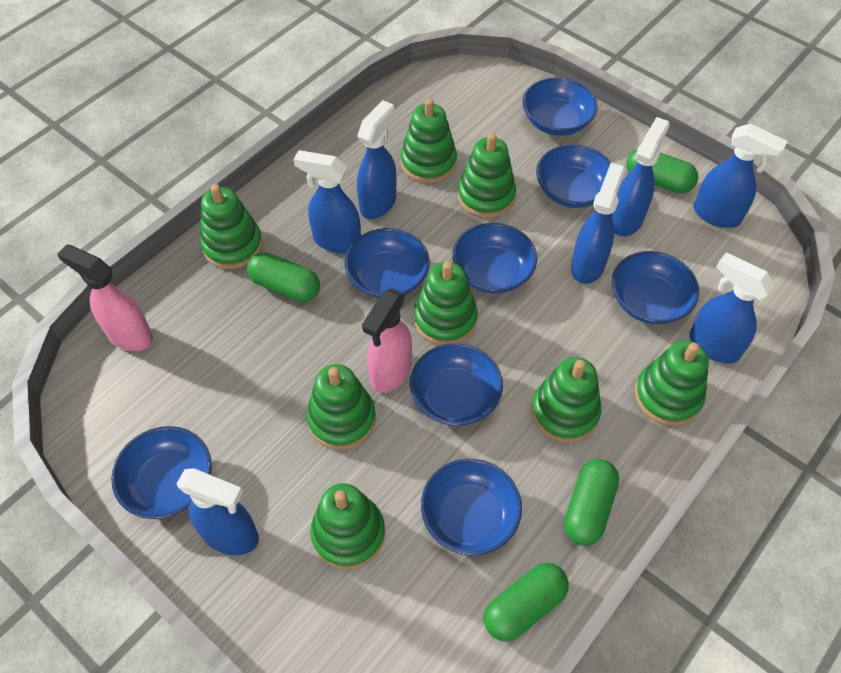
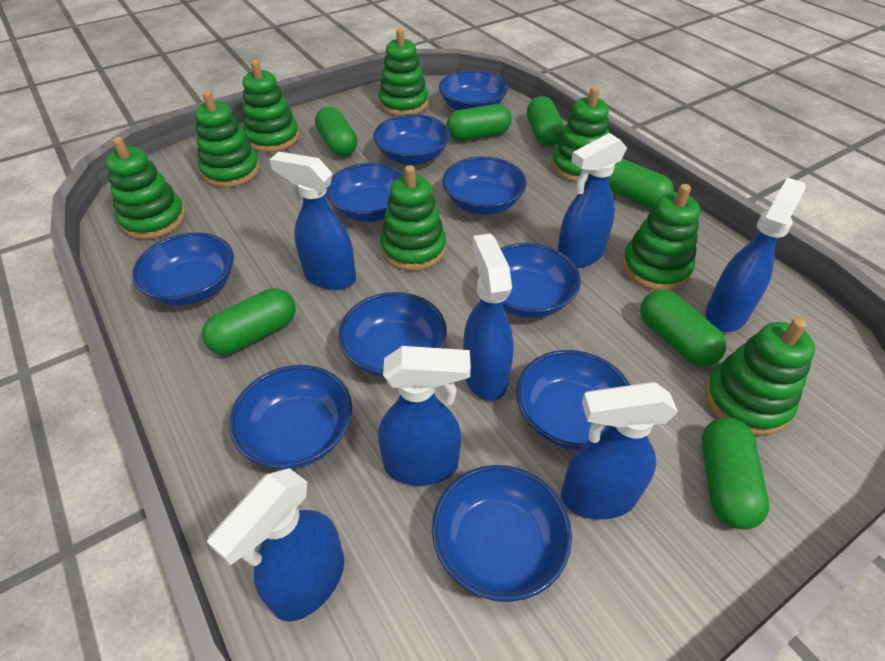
blue bowl: 8 -> 10
green capsule: 4 -> 7
pink spray bottle: 2 -> 0

